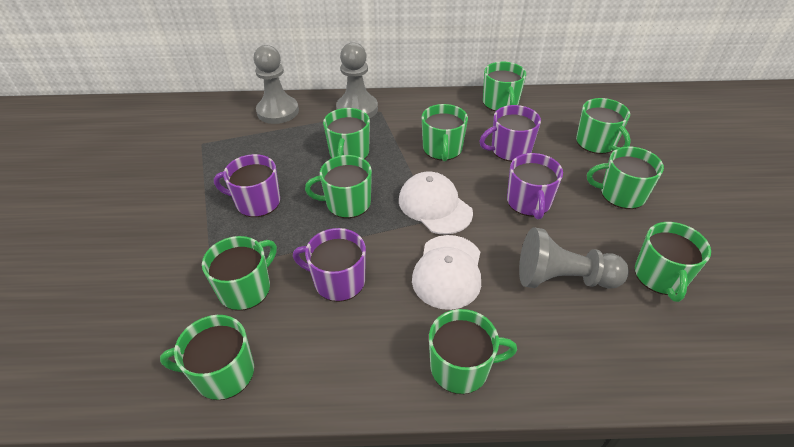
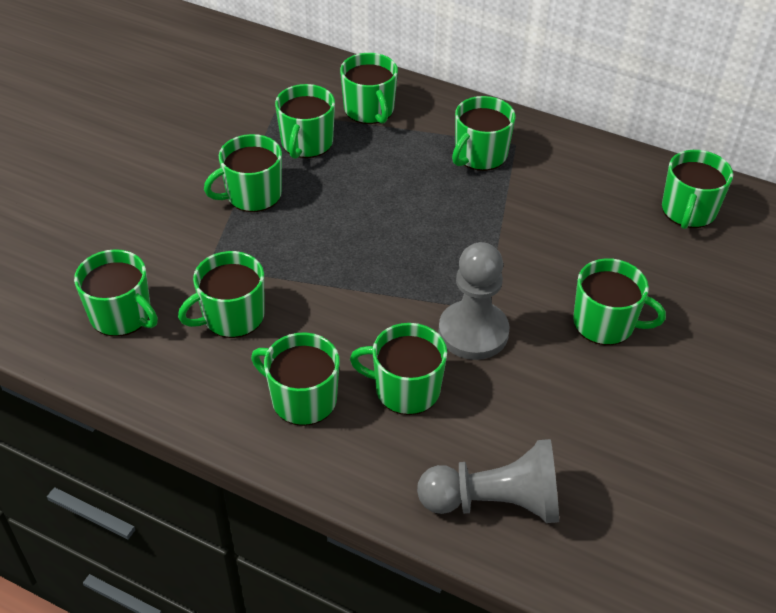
grey pawn: 3 -> 2
purple mug: 4 -> 0
white cap: 2 -> 0

